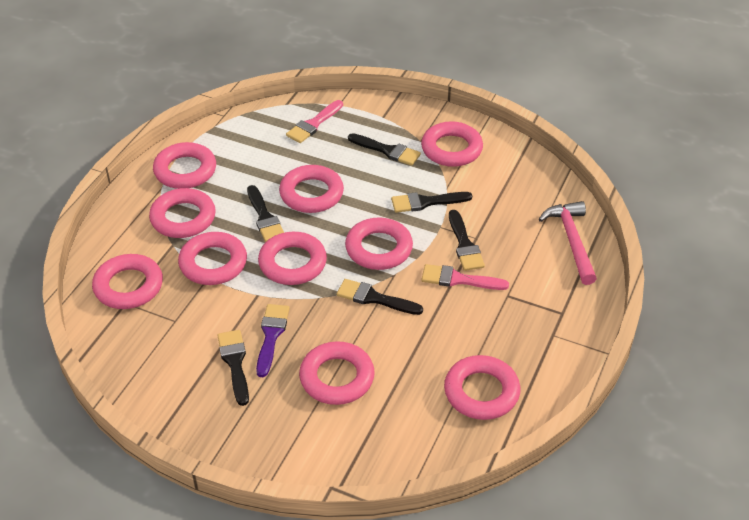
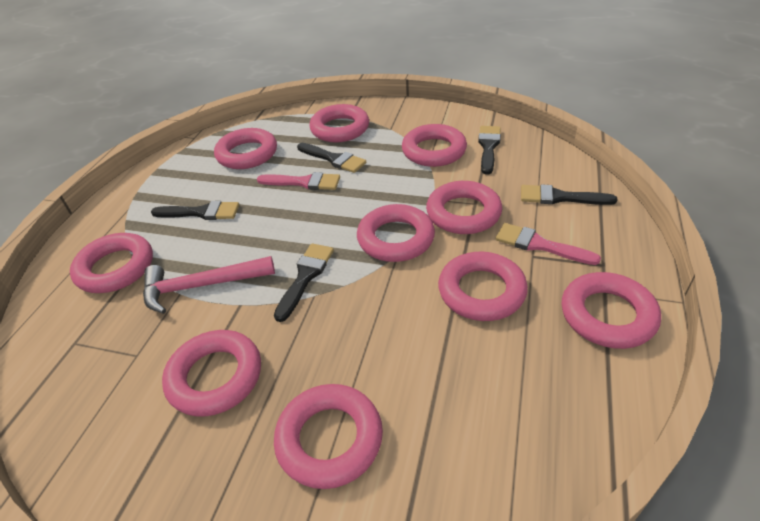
black brush: 6 -> 5
purple brush: 1 -> 0

